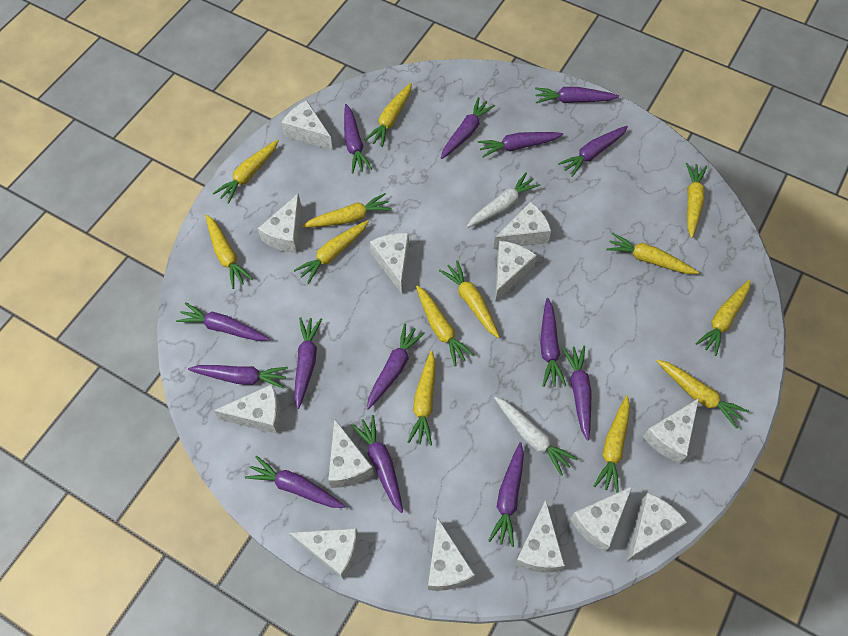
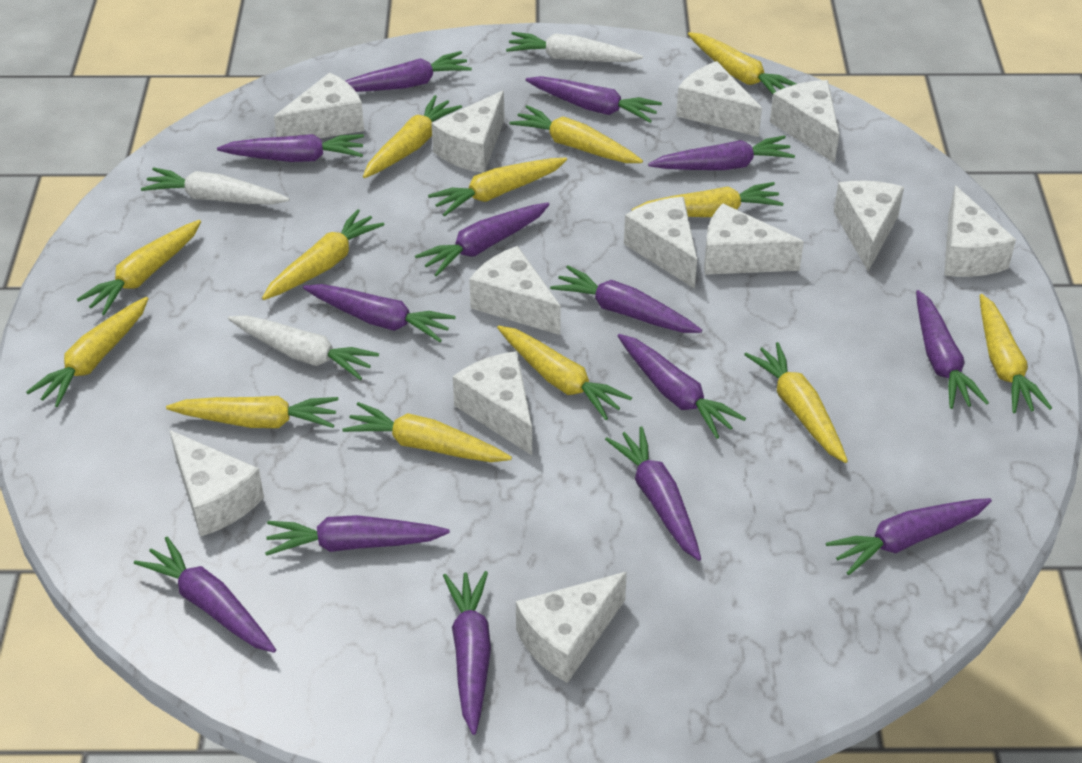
white carrot: 2 -> 3
white cheese: 13 -> 12

